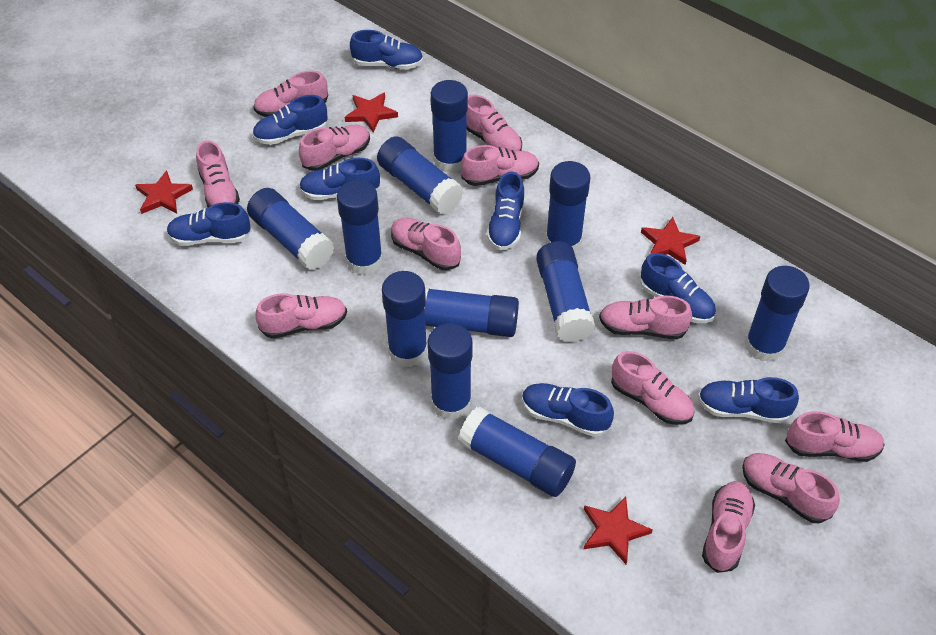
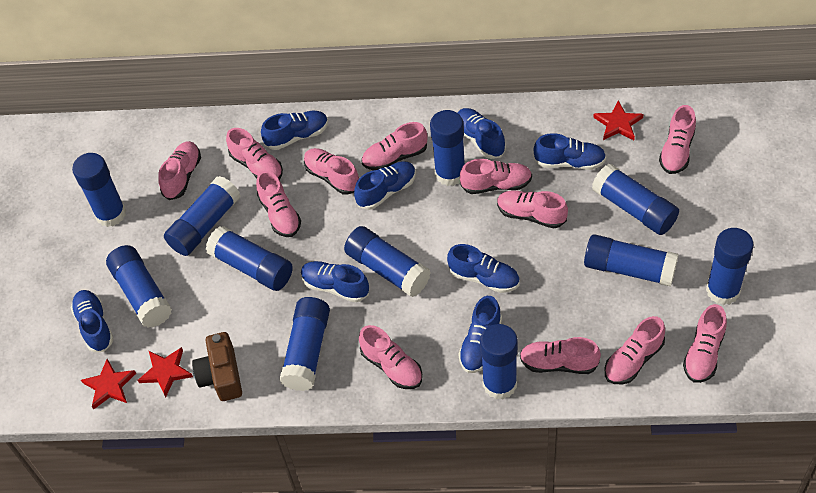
brown camera: 0 -> 1
red star: 4 -> 3

